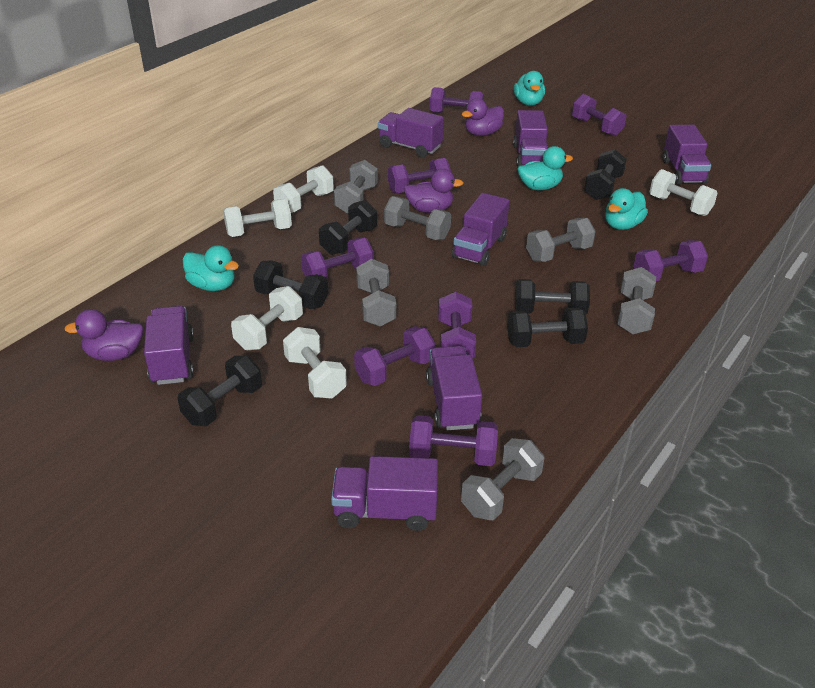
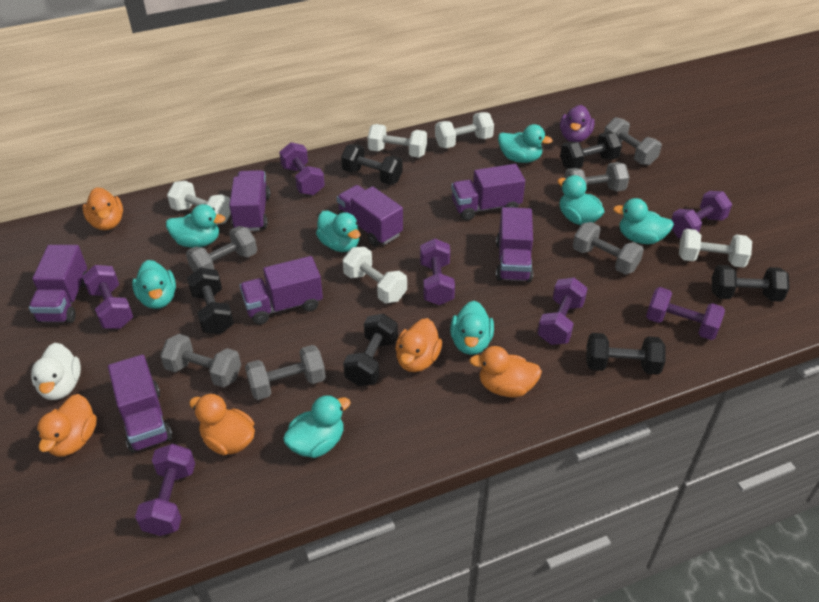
orange duck: 0 -> 5
purple duck: 3 -> 1
purple dumbbell: 8 -> 7
turquoise duck: 4 -> 8
white duck: 0 -> 1

